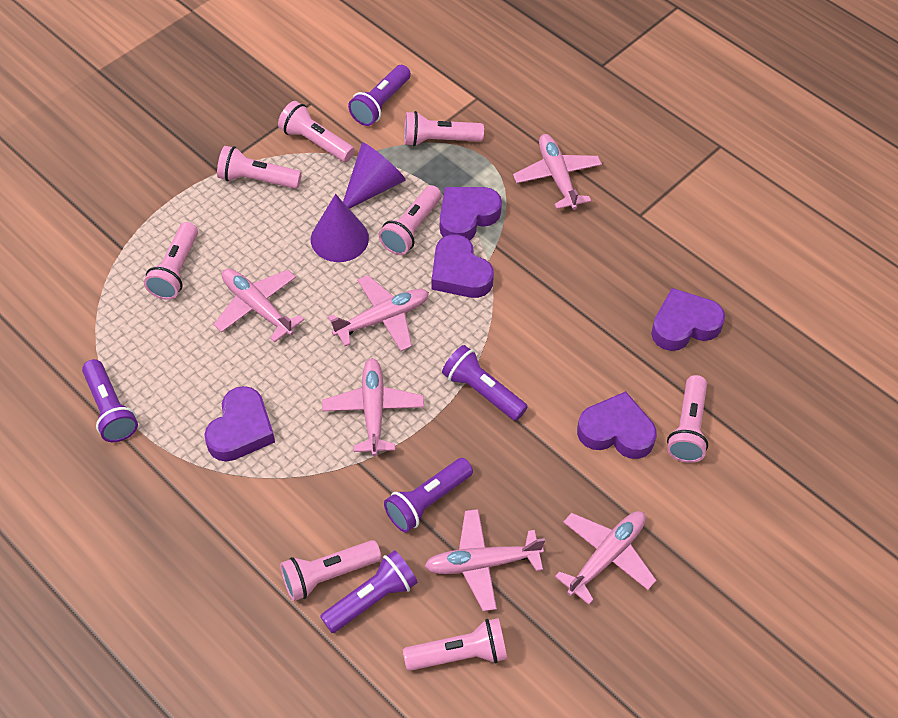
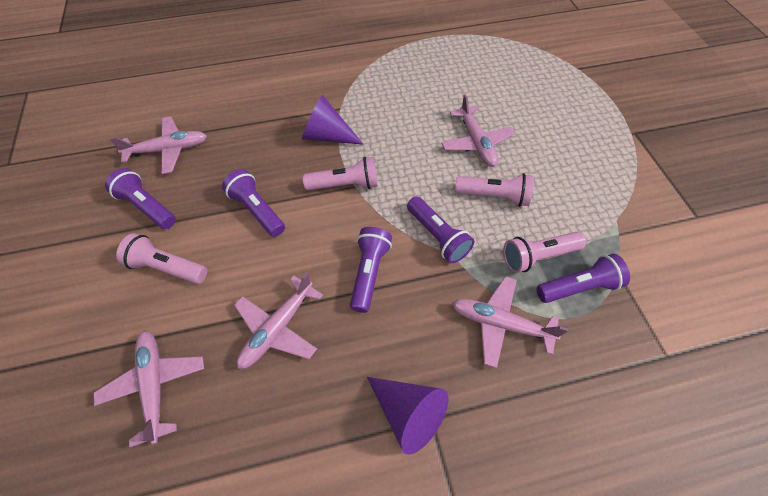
pink flashlight: 8 -> 4
pink plane: 6 -> 5
purple heart: 5 -> 0

